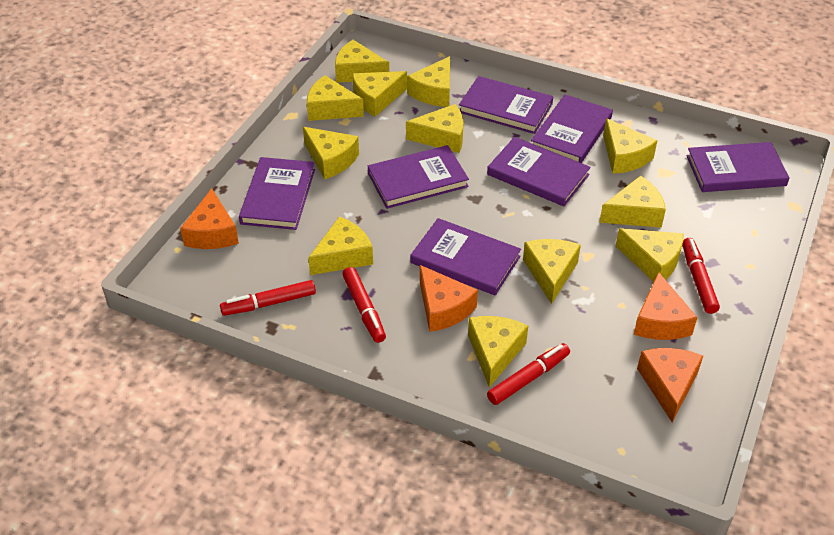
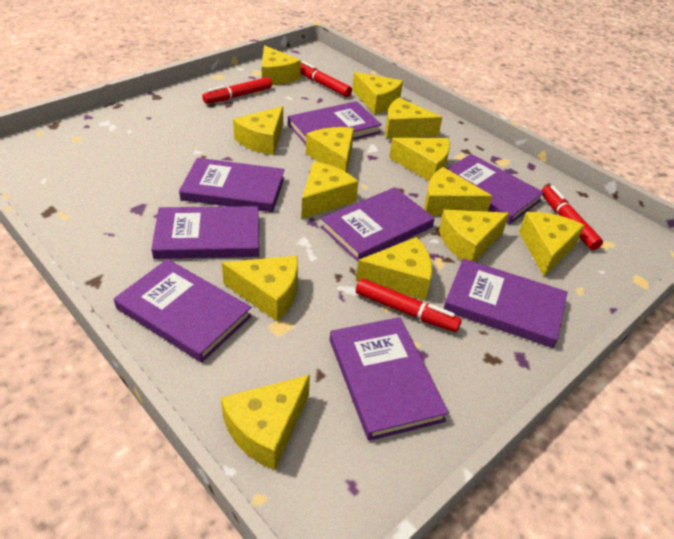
orange cheese: 4 -> 0
purple book: 7 -> 8
yellow cheese: 12 -> 13

